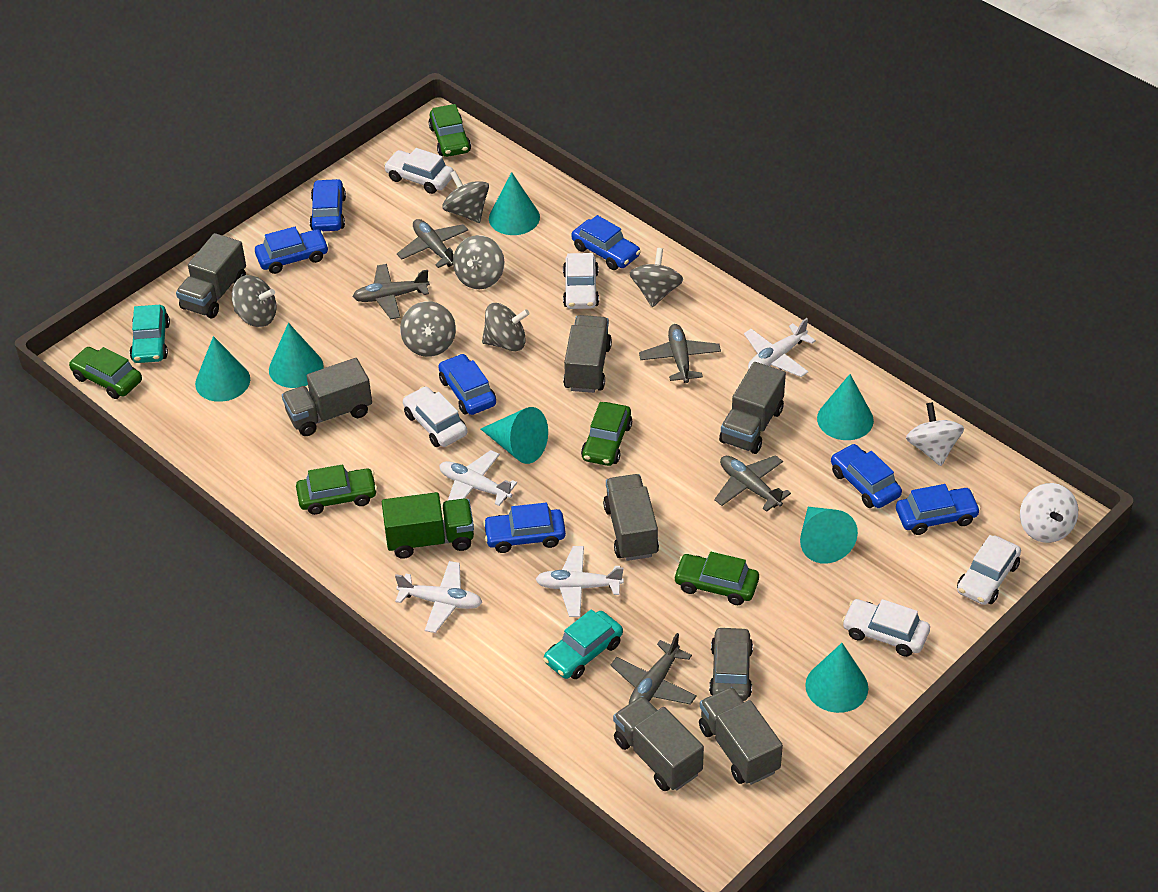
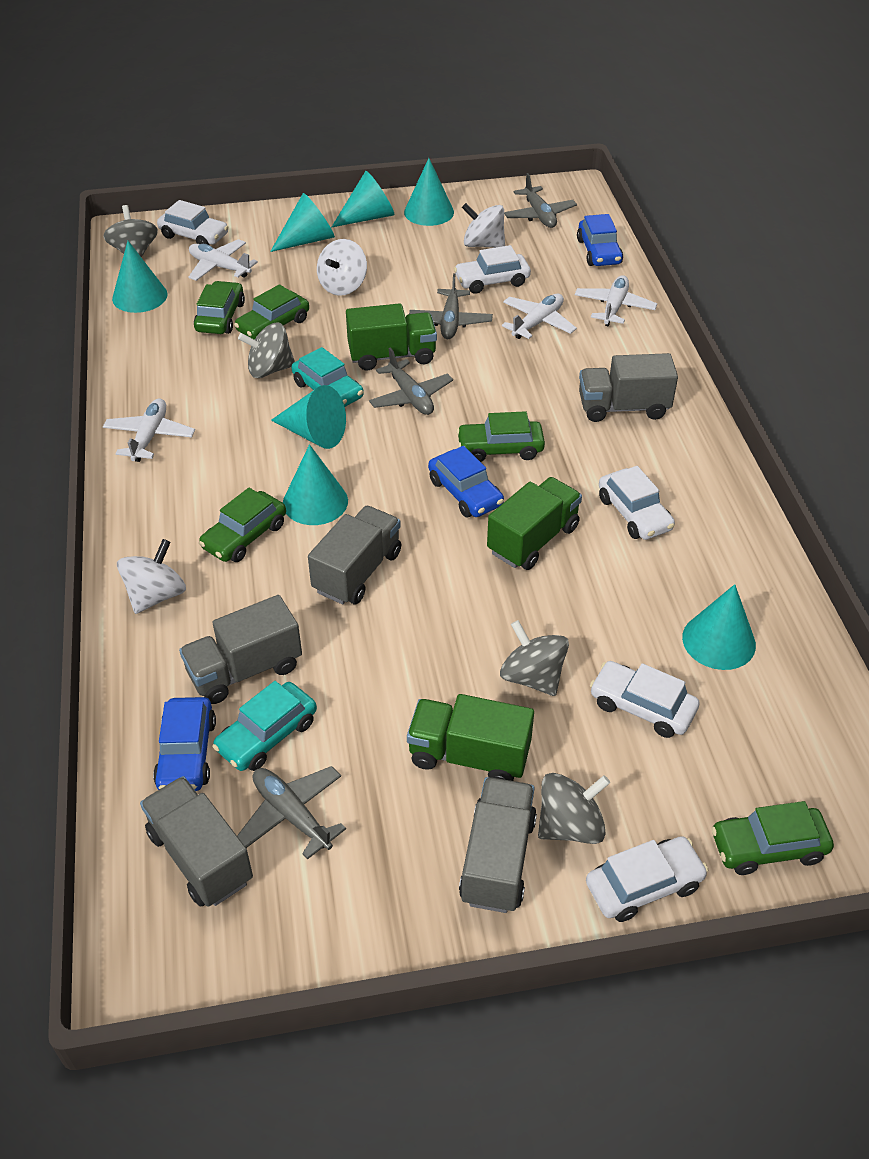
blue car: 7 -> 3
green truck: 1 -> 3
grey car: 1 -> 0
grey plane: 5 -> 4
grey spinning top: 6 -> 4
grey truck: 7 -> 5
white spinning top: 2 -> 3

